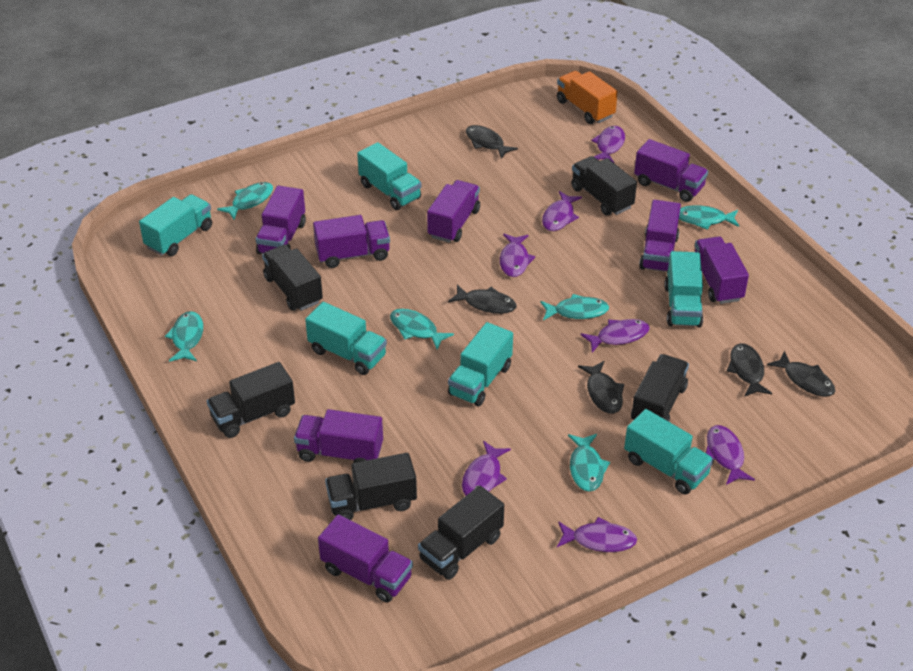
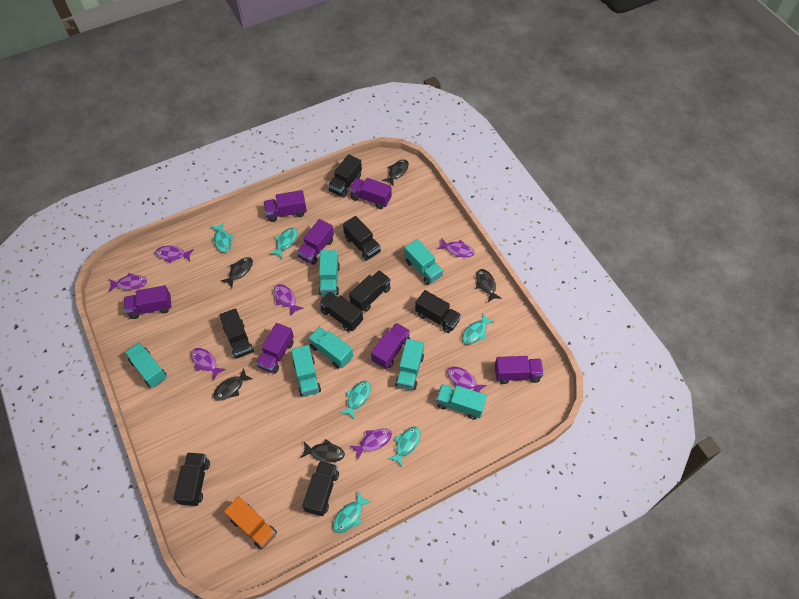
black truck: 6 -> 8
purple truck: 8 -> 7
turquoise truck: 6 -> 7

